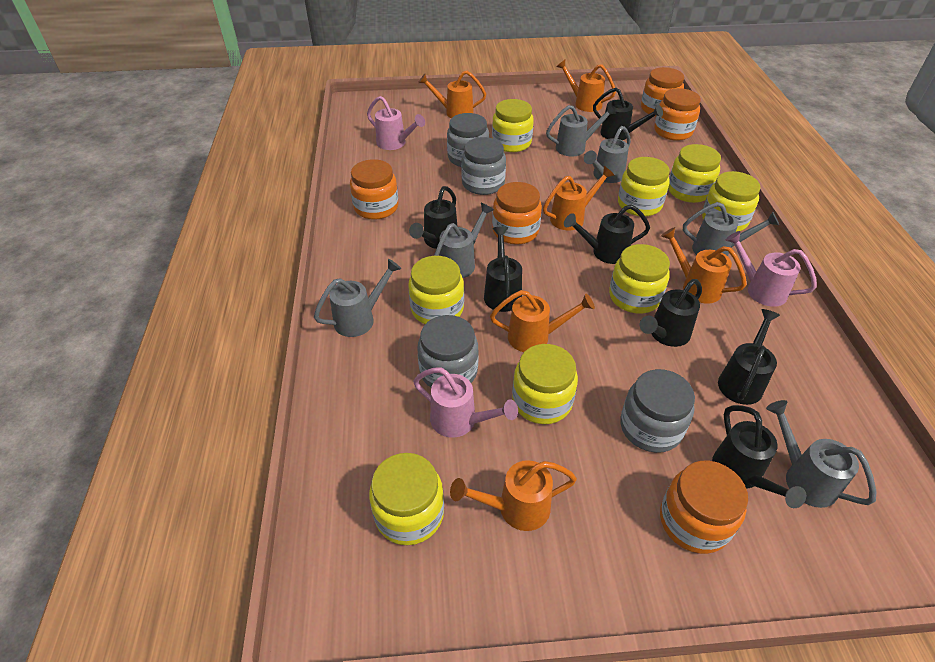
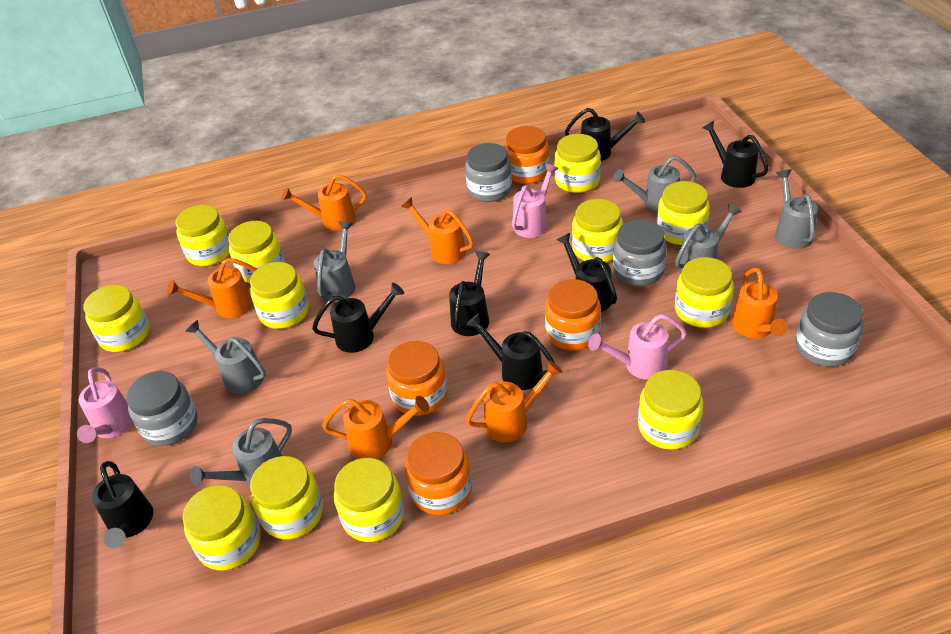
orange jar: 5 -> 4
yellow jar: 8 -> 12

